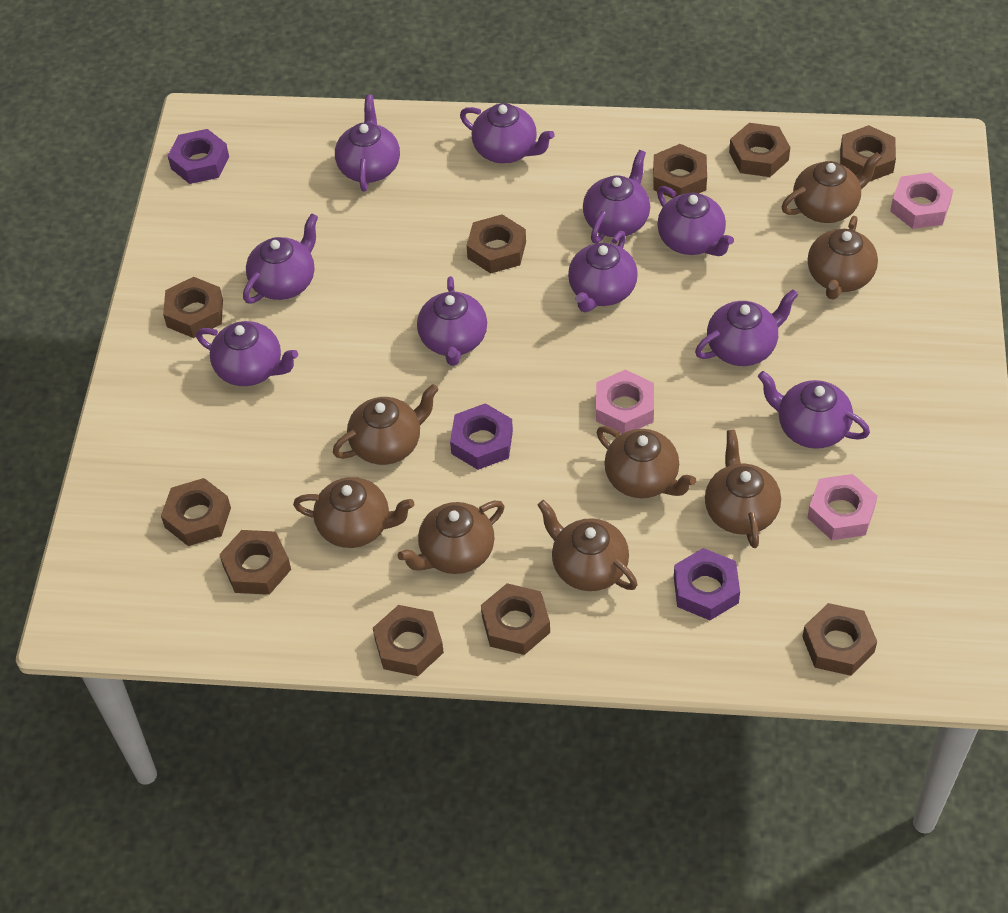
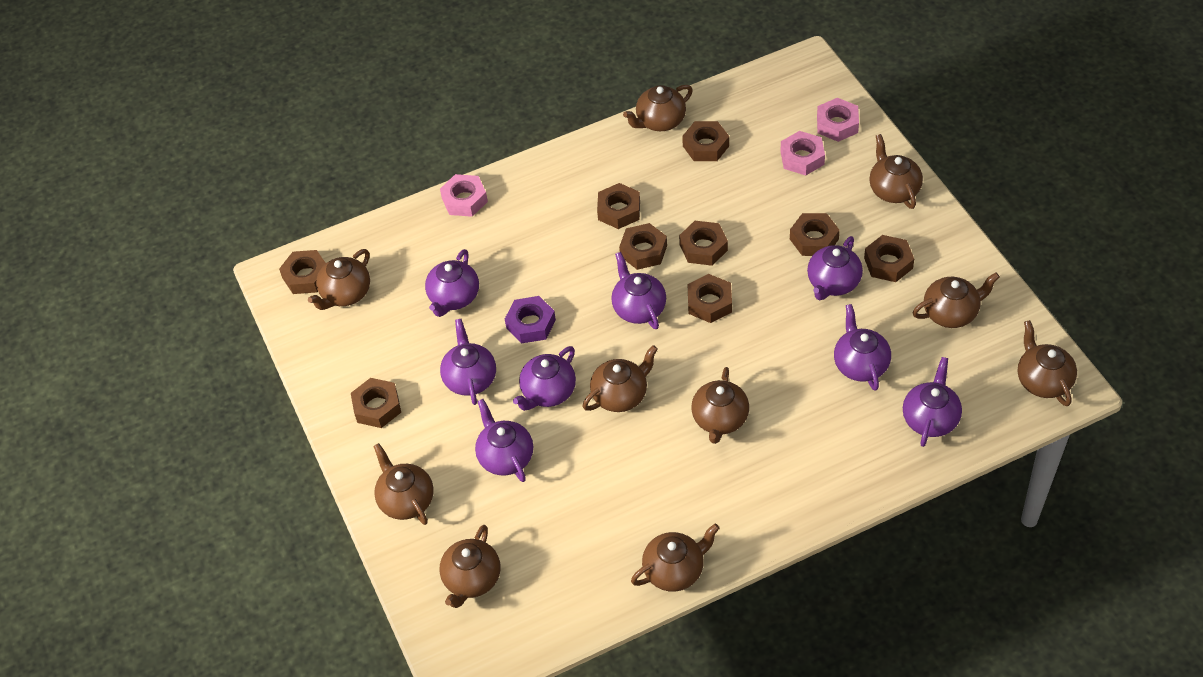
brown nut: 10 -> 9
brown teapot: 8 -> 10
purple nut: 3 -> 1
purple teapot: 10 -> 8

